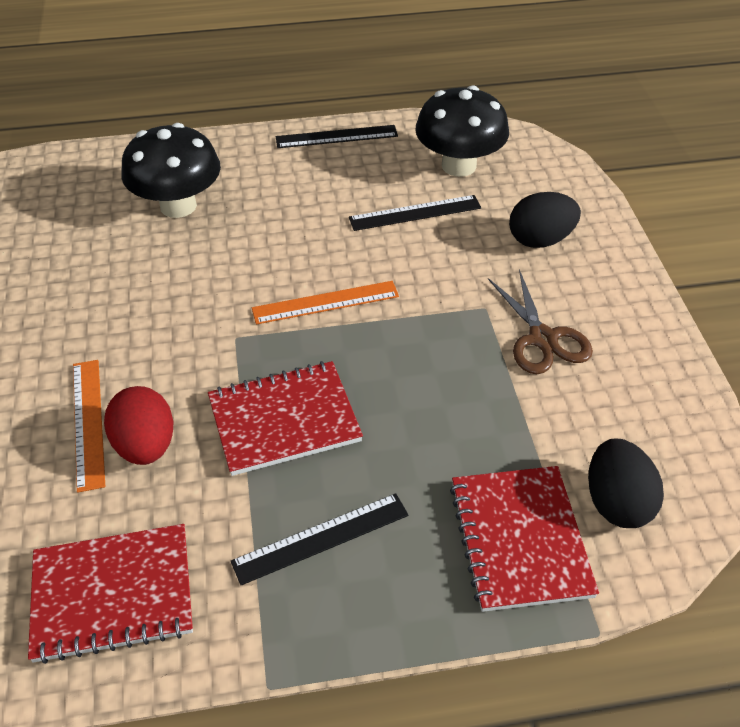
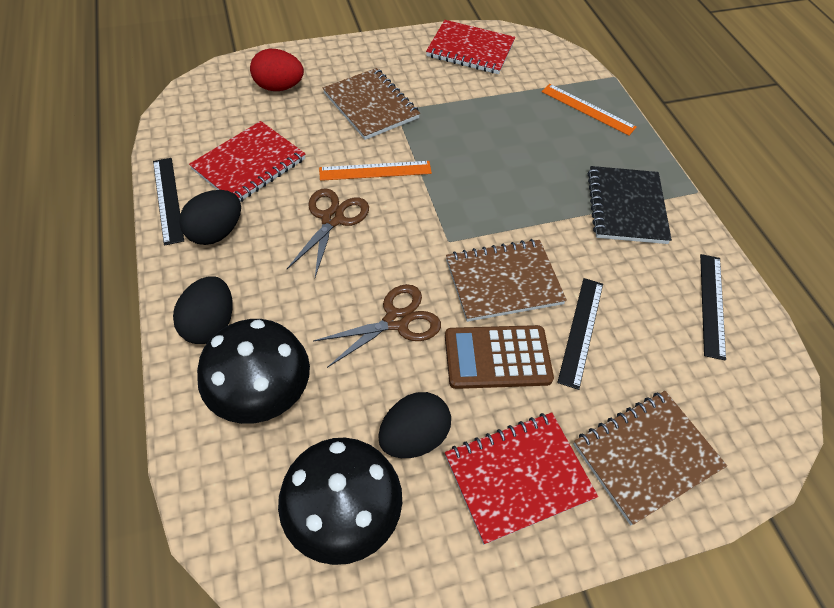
black egg: 2 -> 3
black notebook: 0 -> 1
brown calculator: 0 -> 1
brown notebook: 0 -> 3
brown scissors: 1 -> 2

